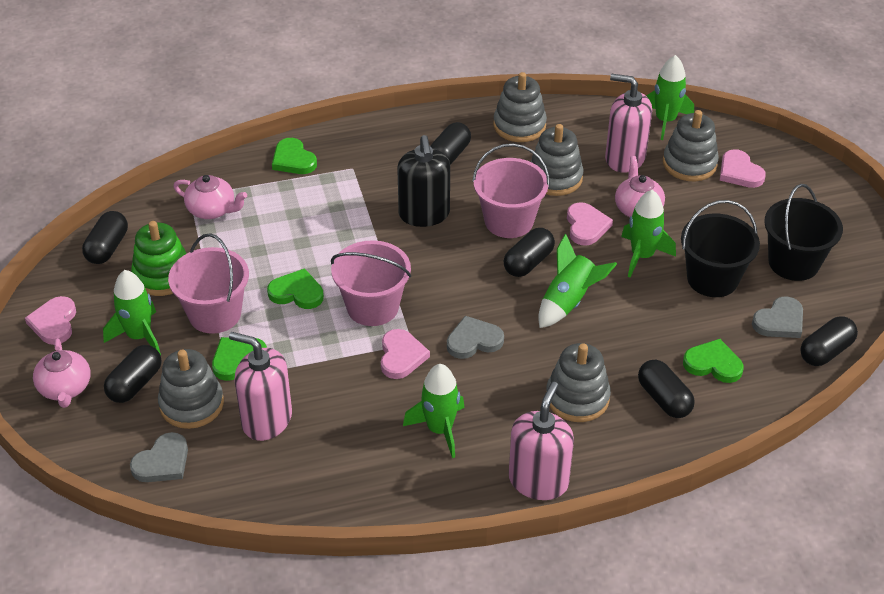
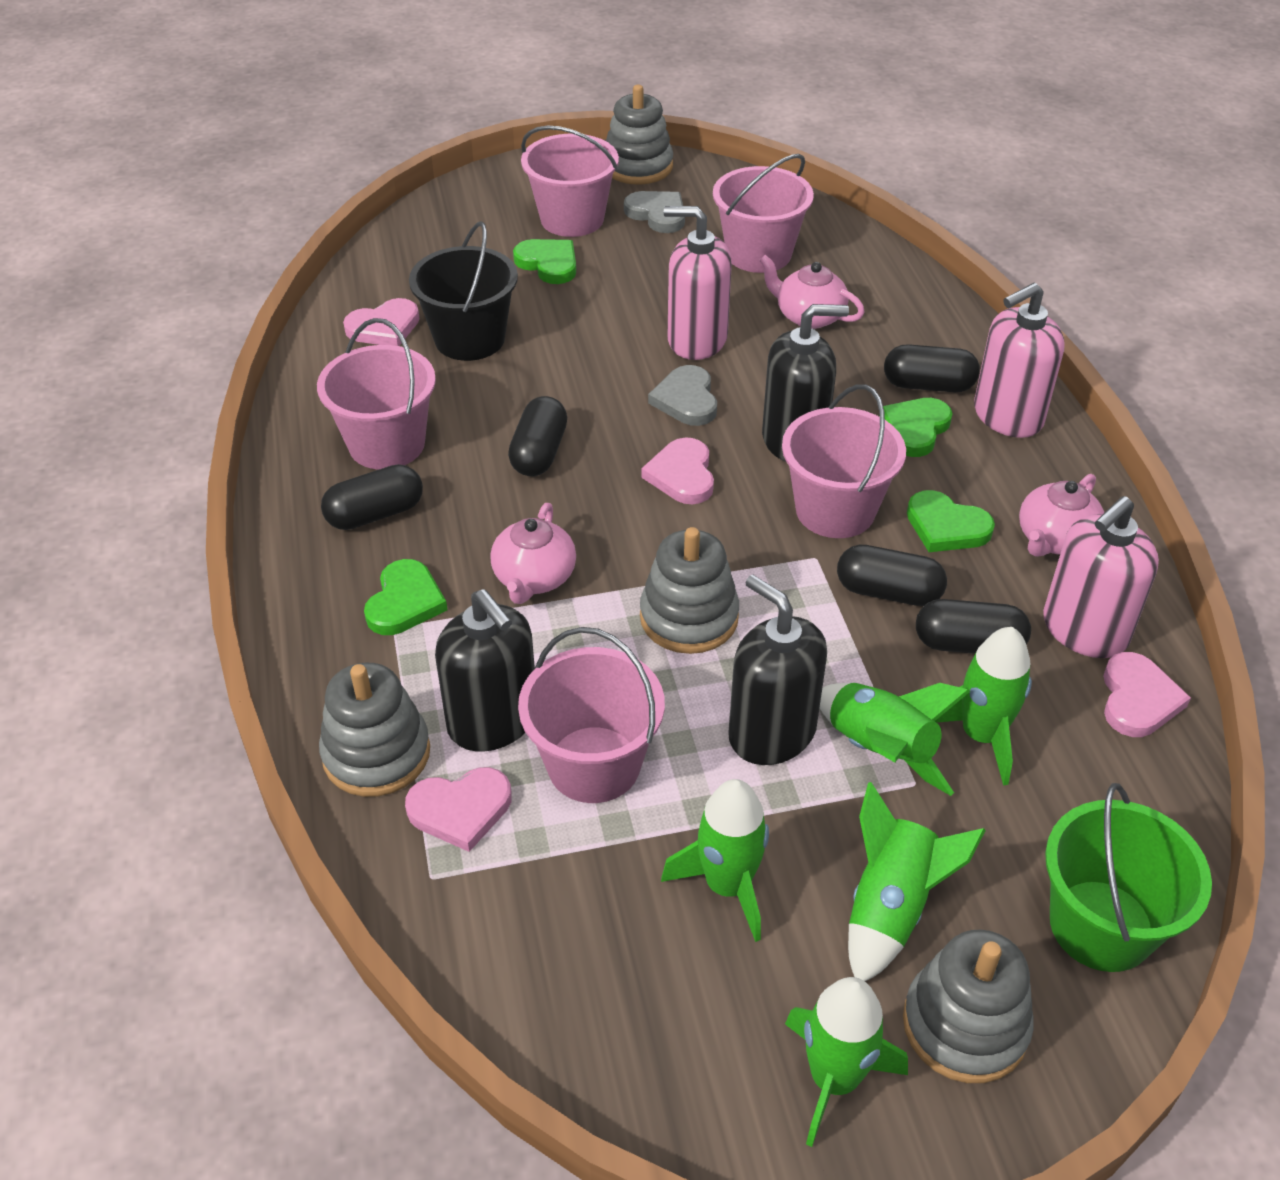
black bucket: 2 -> 1
black capsule: 6 -> 5
black soap dispenser: 1 -> 3
green bucket: 0 -> 1
green stacking toy: 1 -> 0
grey heart: 3 -> 2
grey stacking toy: 5 -> 4
pink bucket: 3 -> 5

